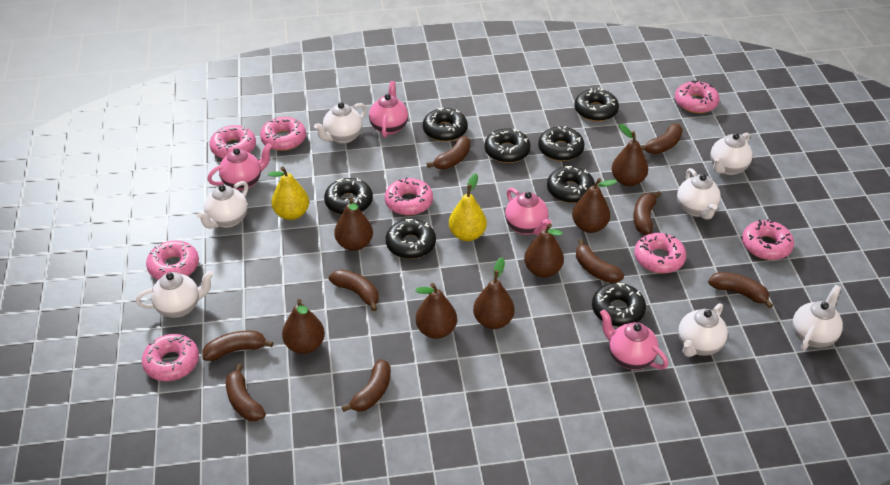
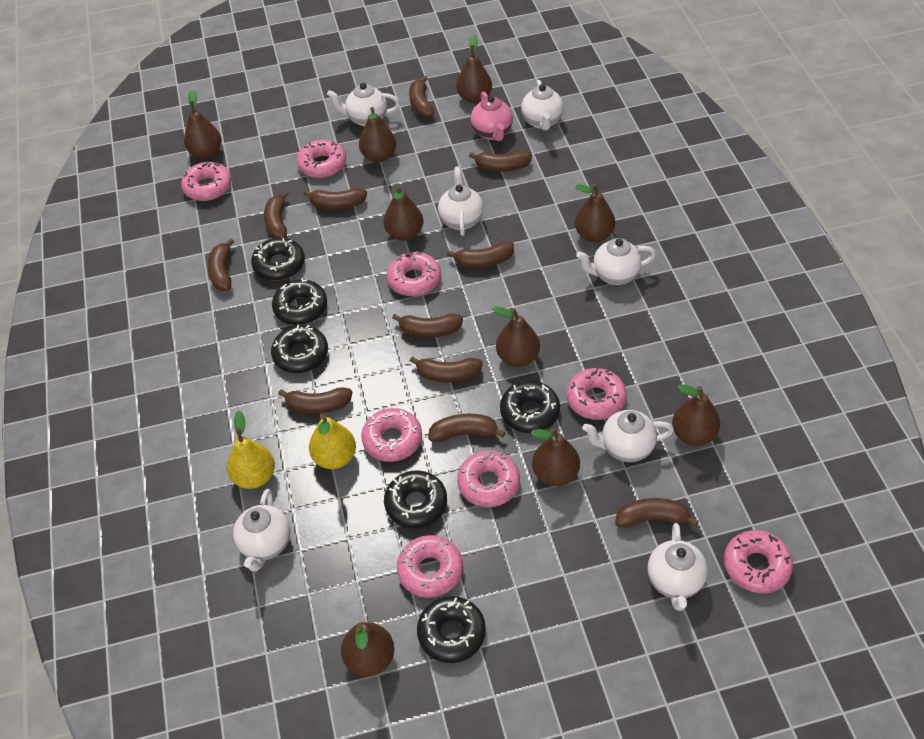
black donut: 8 -> 6
brown banana: 9 -> 11
brown pear: 7 -> 9
pink teapot: 4 -> 1

